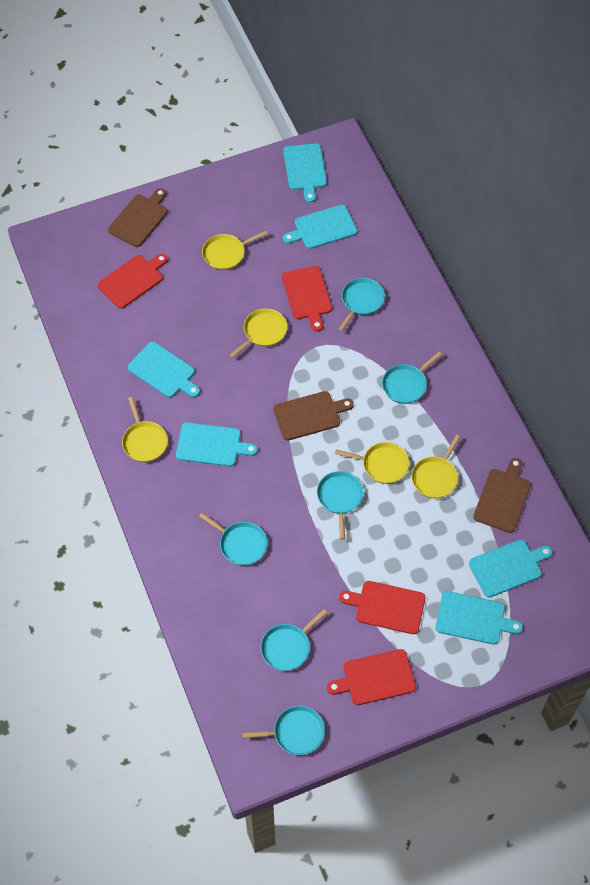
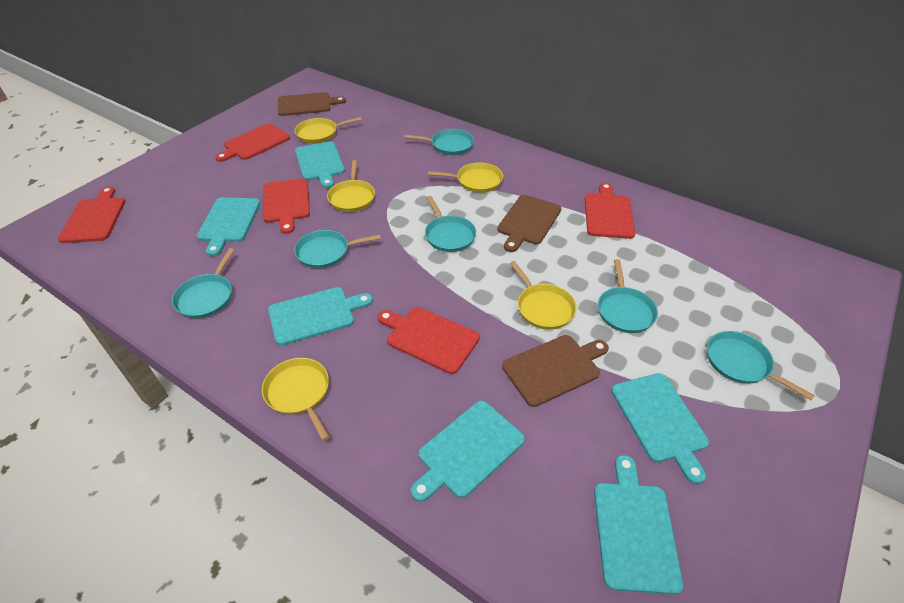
red cutting board: 4 -> 5

